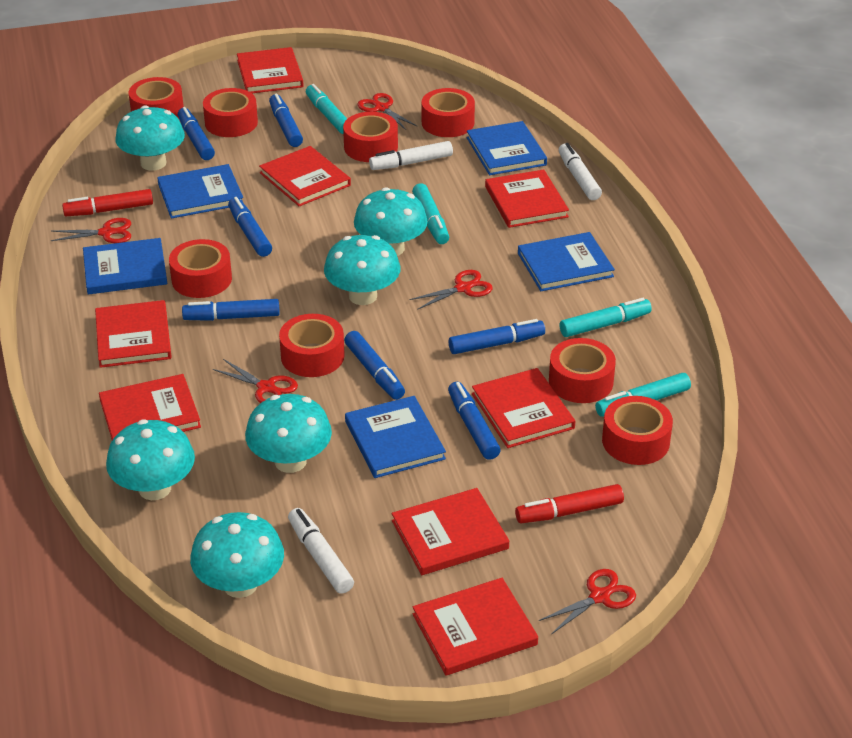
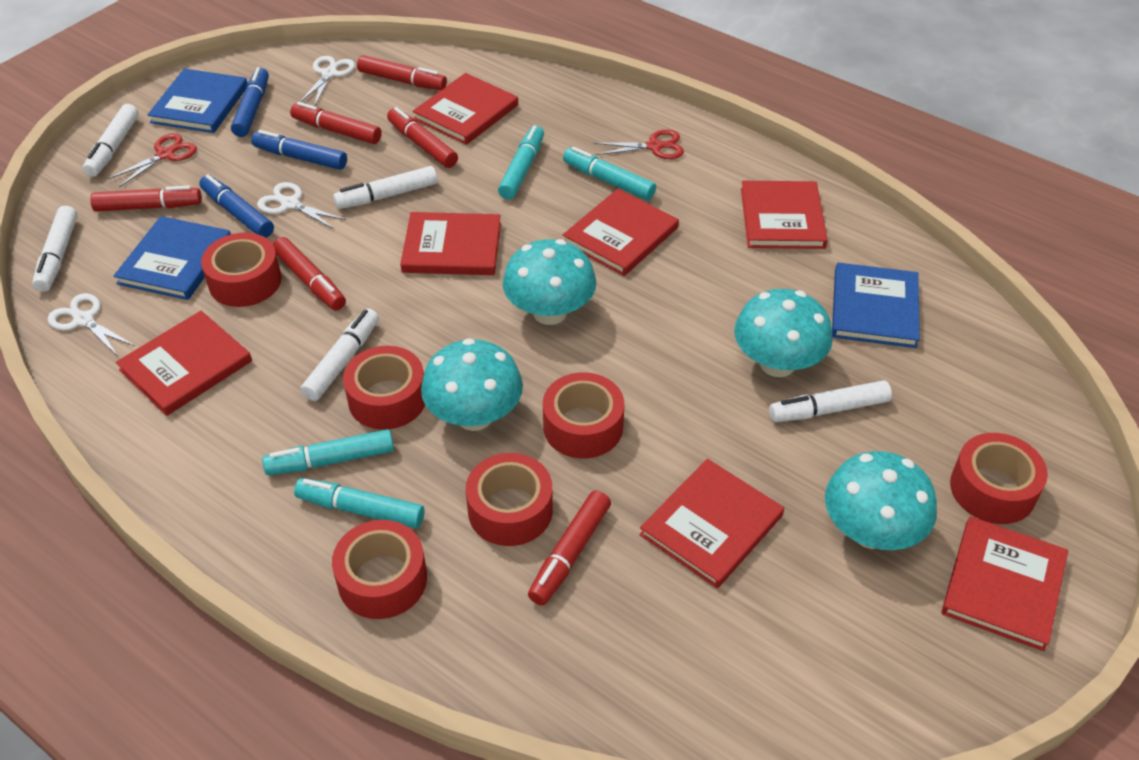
blue book: 5 -> 3
blue marker: 7 -> 3
red book: 8 -> 7
red marker: 2 -> 6
red scissors: 5 -> 2
red tape: 8 -> 6
turquoise mushroom: 6 -> 4
white marker: 3 -> 5
white scissors: 0 -> 3

